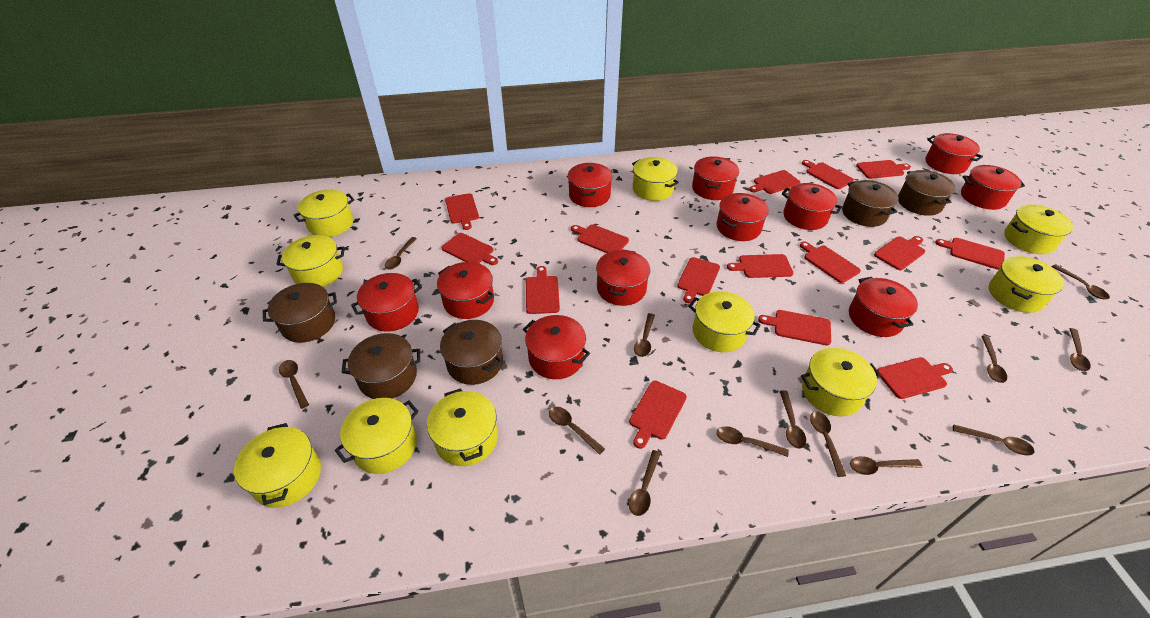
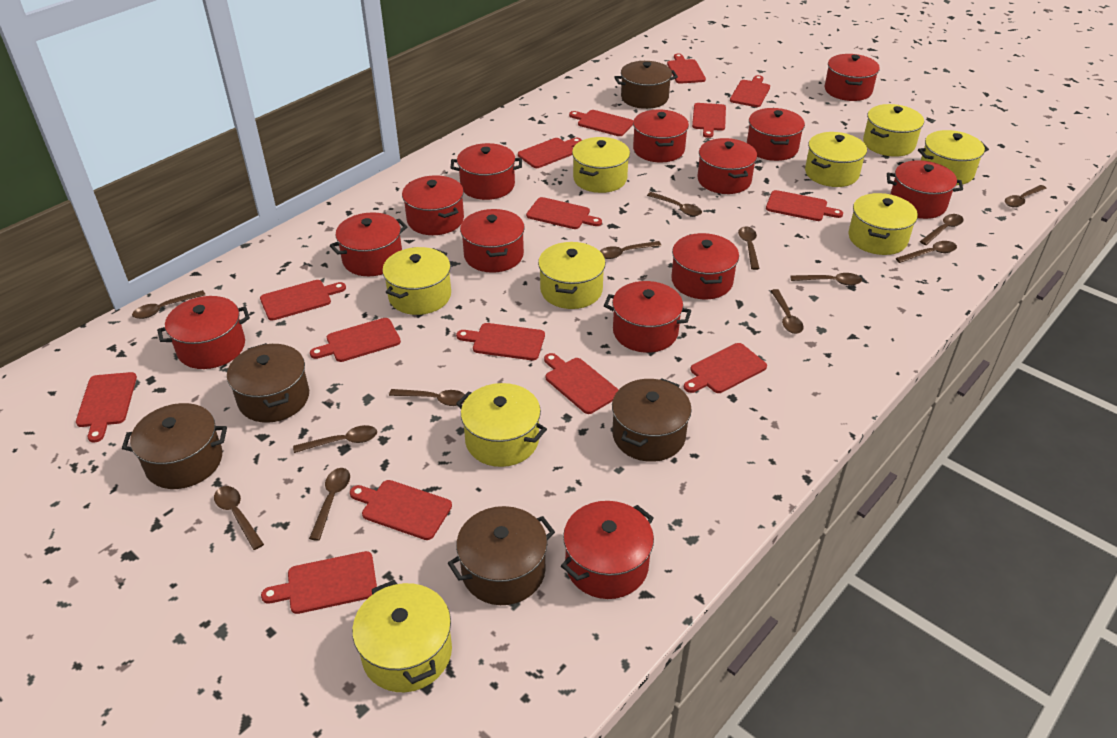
red pot: 11 -> 13
yellow pot: 10 -> 9

